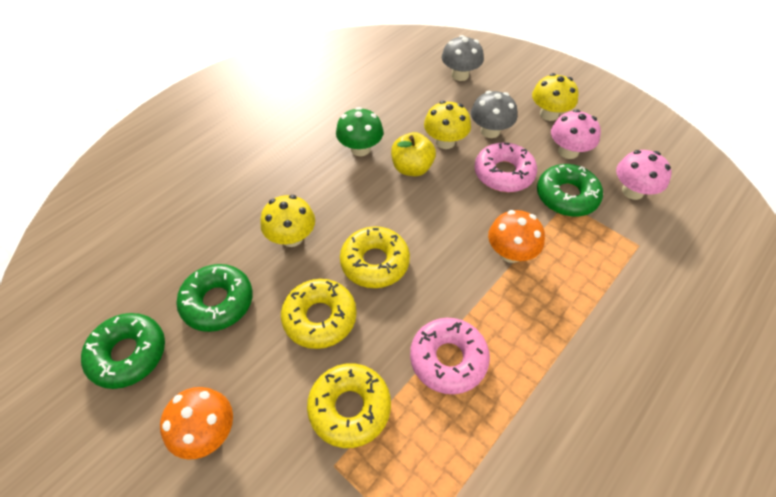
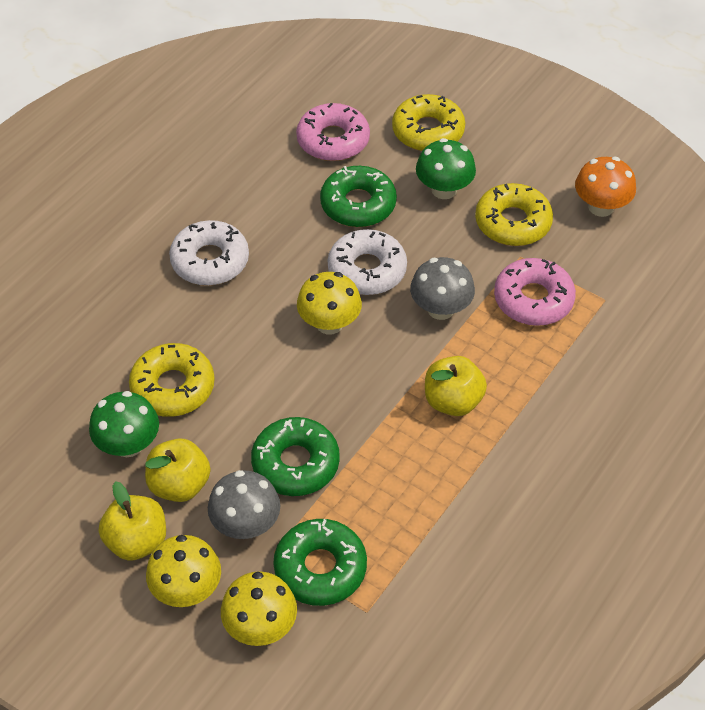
green mushroom: 1 -> 2
orange mushroom: 2 -> 1
pink mushroom: 2 -> 0
white donut: 0 -> 2
yellow apple: 1 -> 3

